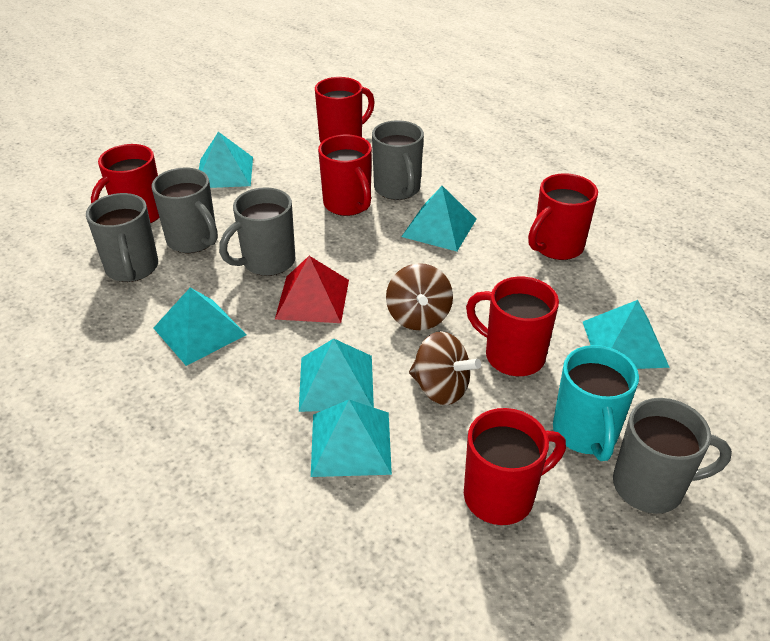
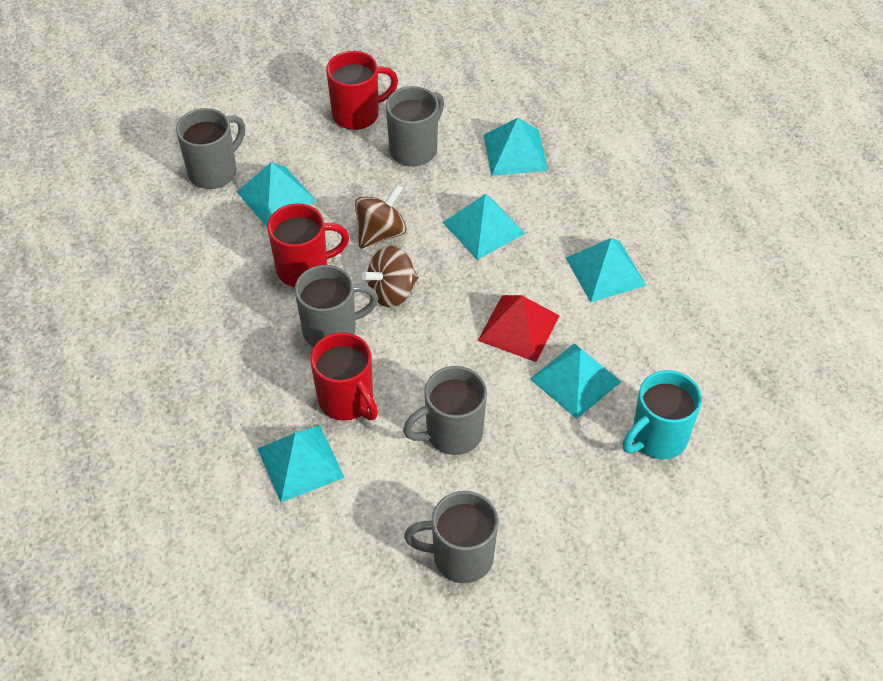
red mug: 6 -> 3

